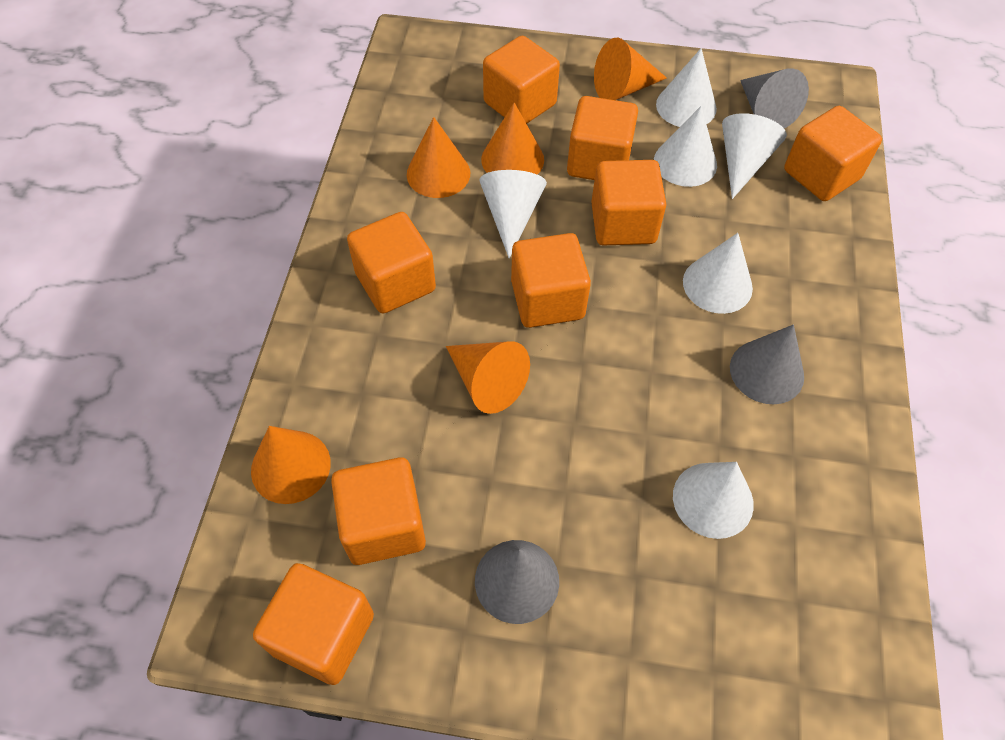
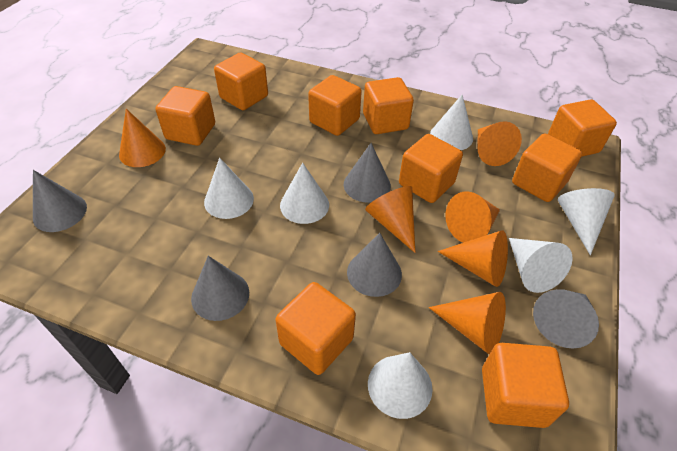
grey cone: 3 -> 5
orange cone: 5 -> 6
orange cube: 8 -> 9

